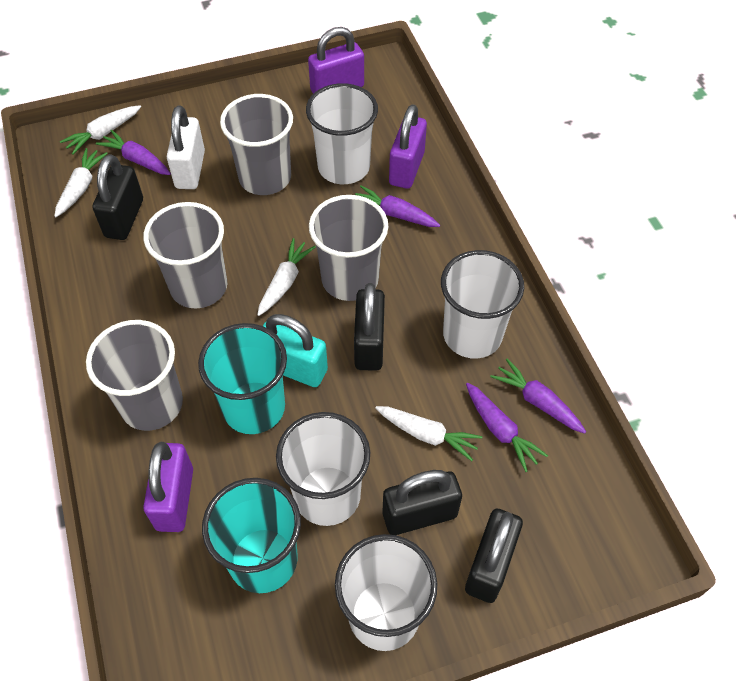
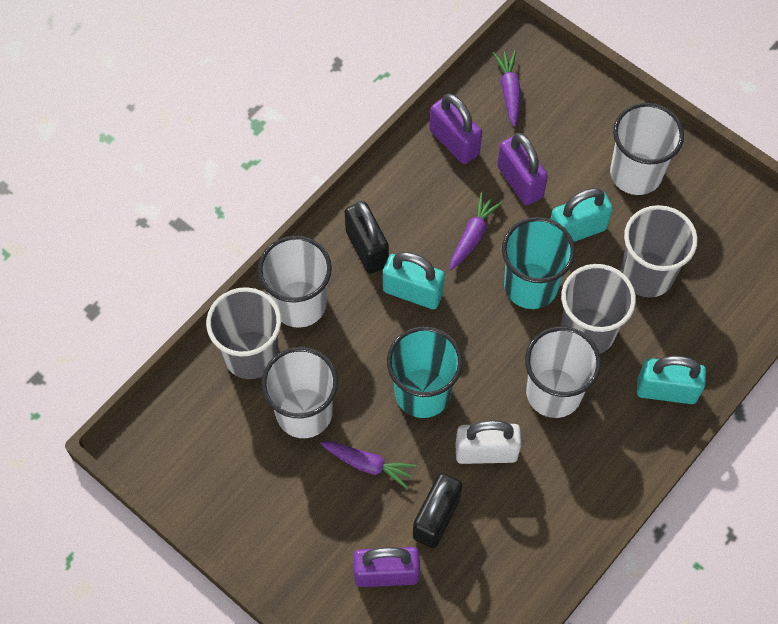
black padlock: 4 -> 2
grey cup: 4 -> 3
purple carrot: 4 -> 3
turquoise padlock: 1 -> 3
white carrot: 4 -> 0

